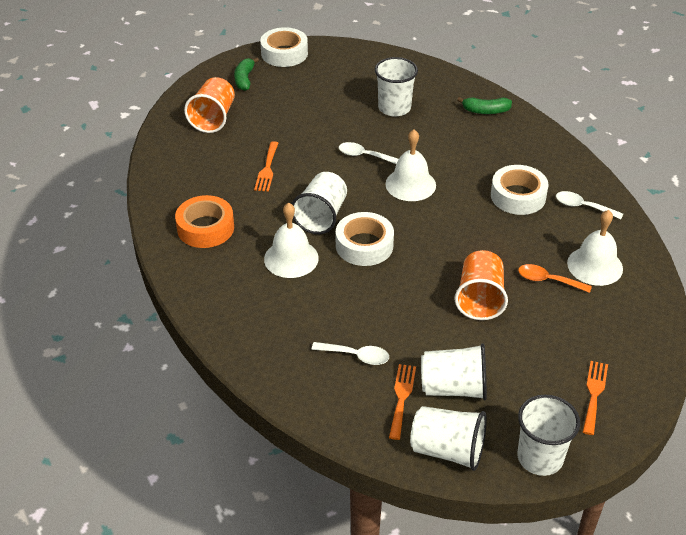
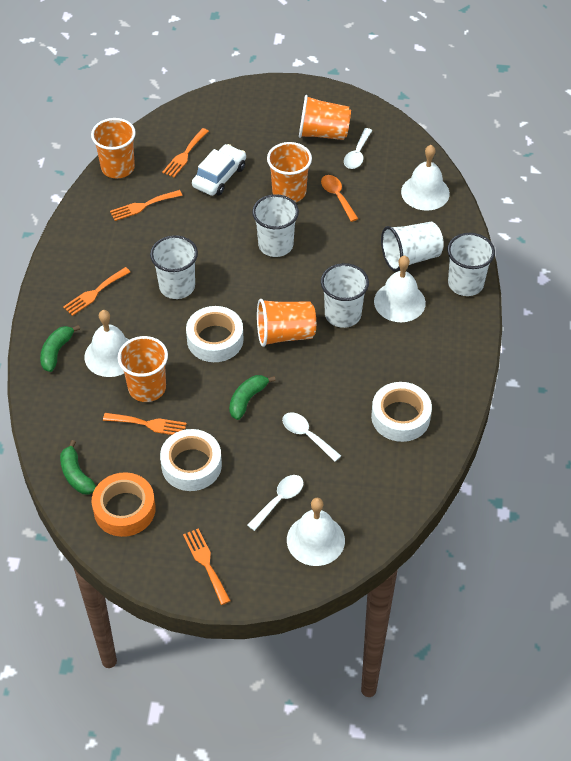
green banana: 2 -> 3
orange cup: 2 -> 5
orange fork: 3 -> 5
white bell: 3 -> 4
white car: 0 -> 1

